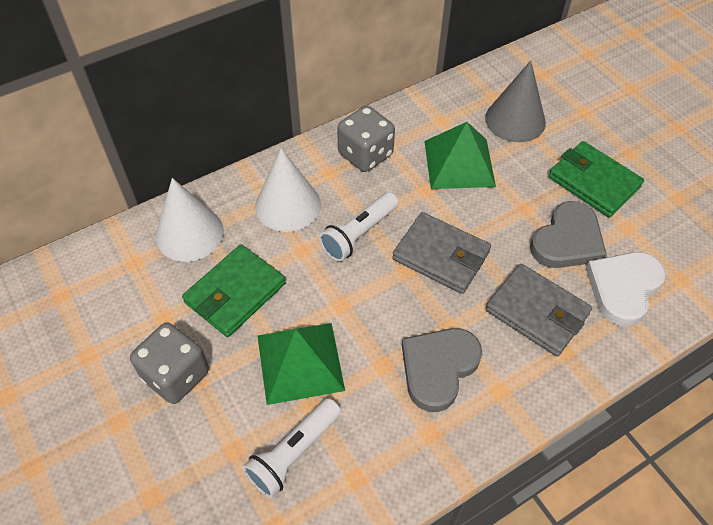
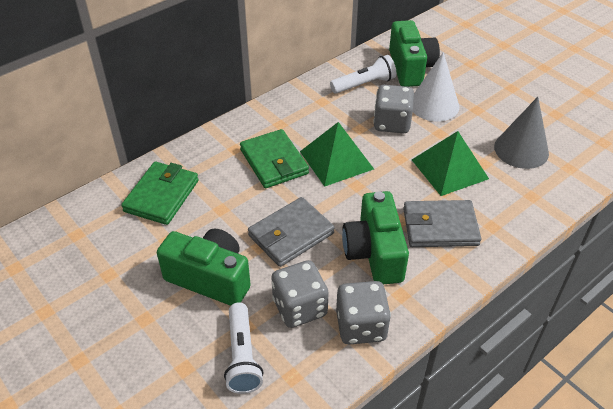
green camera: 0 -> 3
grey dice: 2 -> 3
grey heart: 2 -> 0
white cone: 2 -> 1
white heart: 1 -> 0

